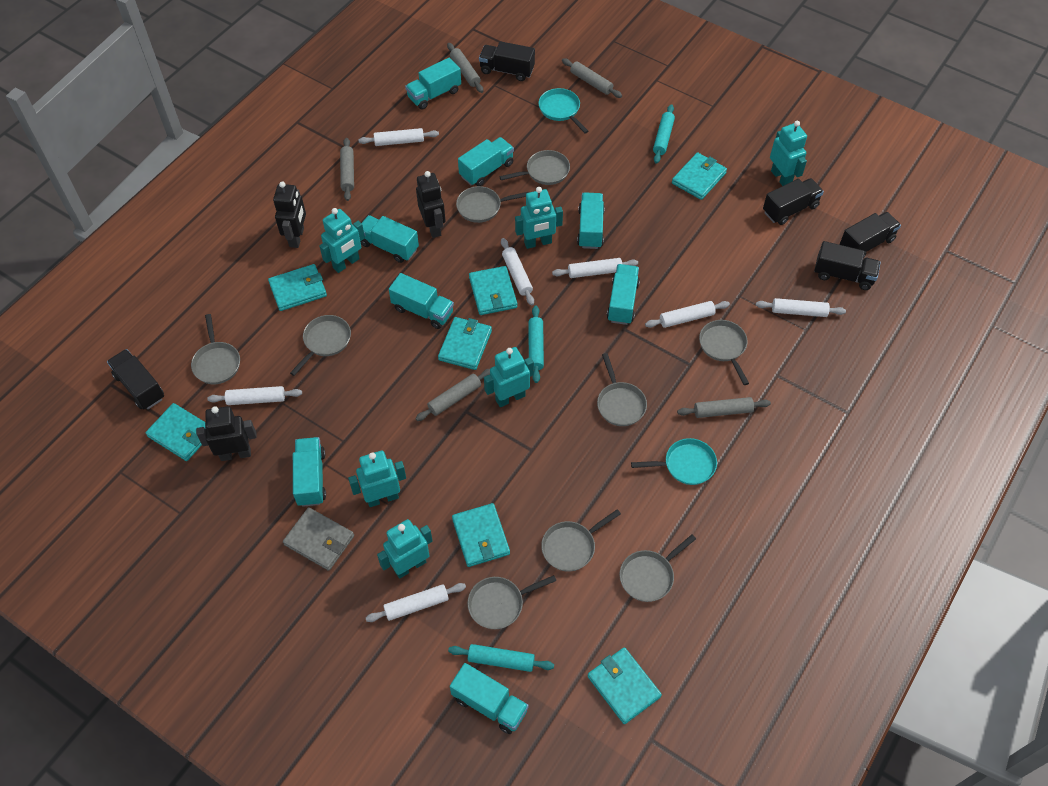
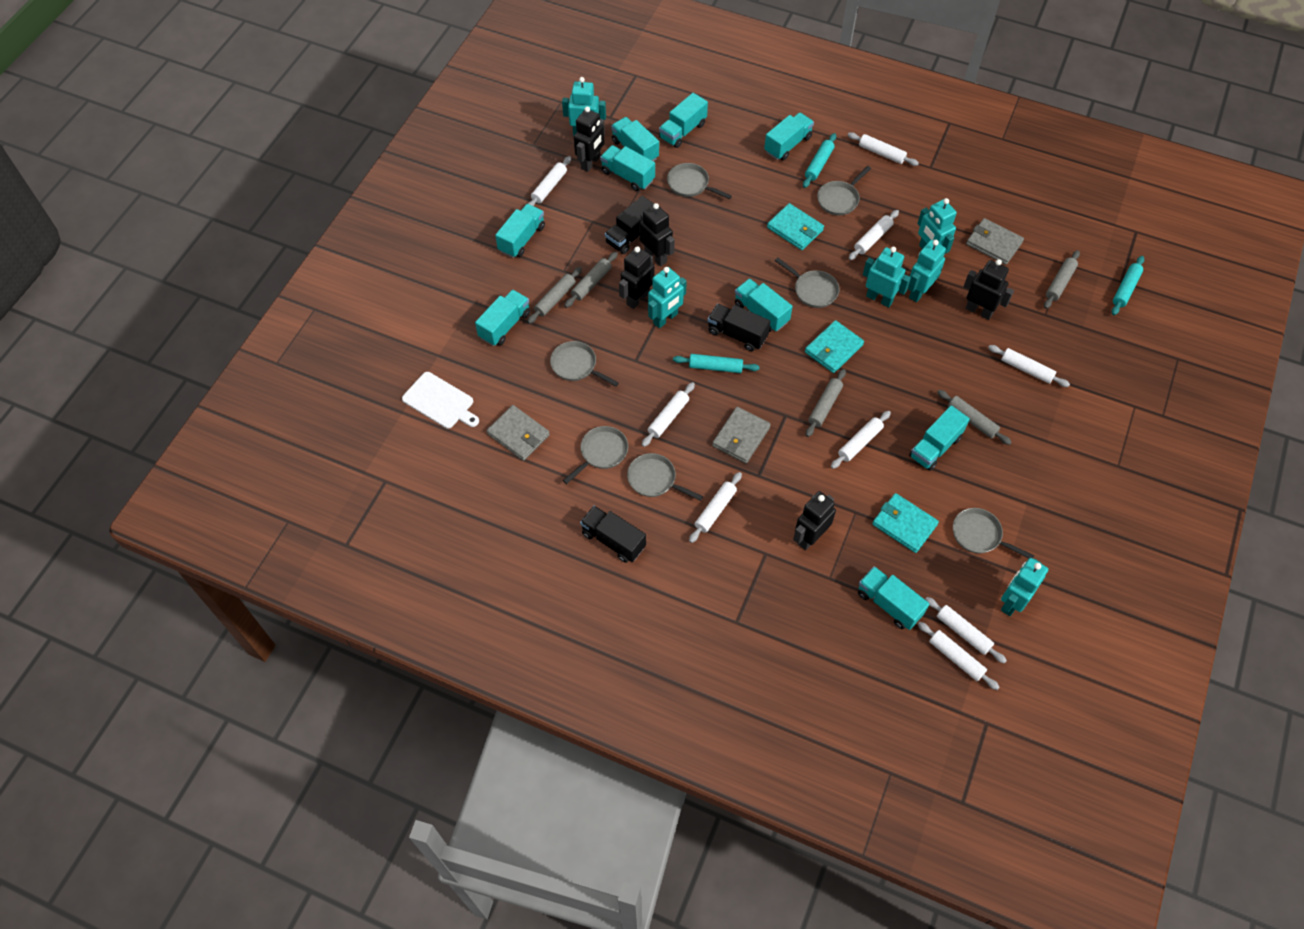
black robot: 3 -> 5
black truck: 5 -> 3
grey pan: 9 -> 7
grey wallet: 1 -> 3
turquoise pan: 2 -> 0
turquoise truck: 8 -> 9
turquoise wallet: 7 -> 3
white cutting board: 0 -> 1
white rolling pin: 7 -> 9

